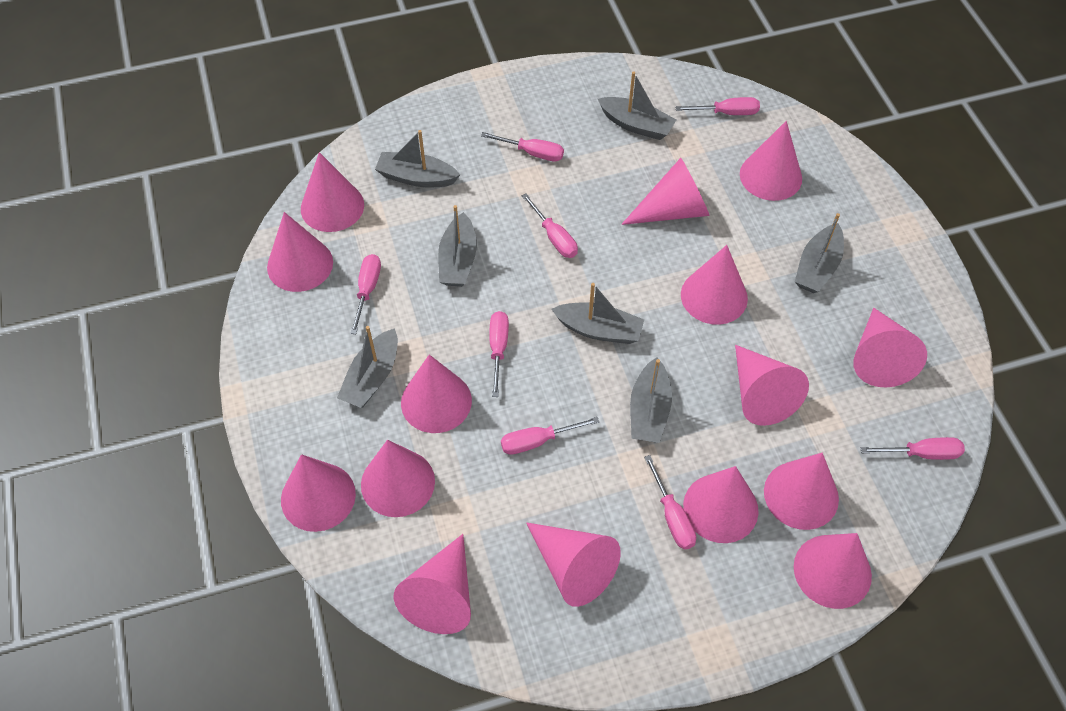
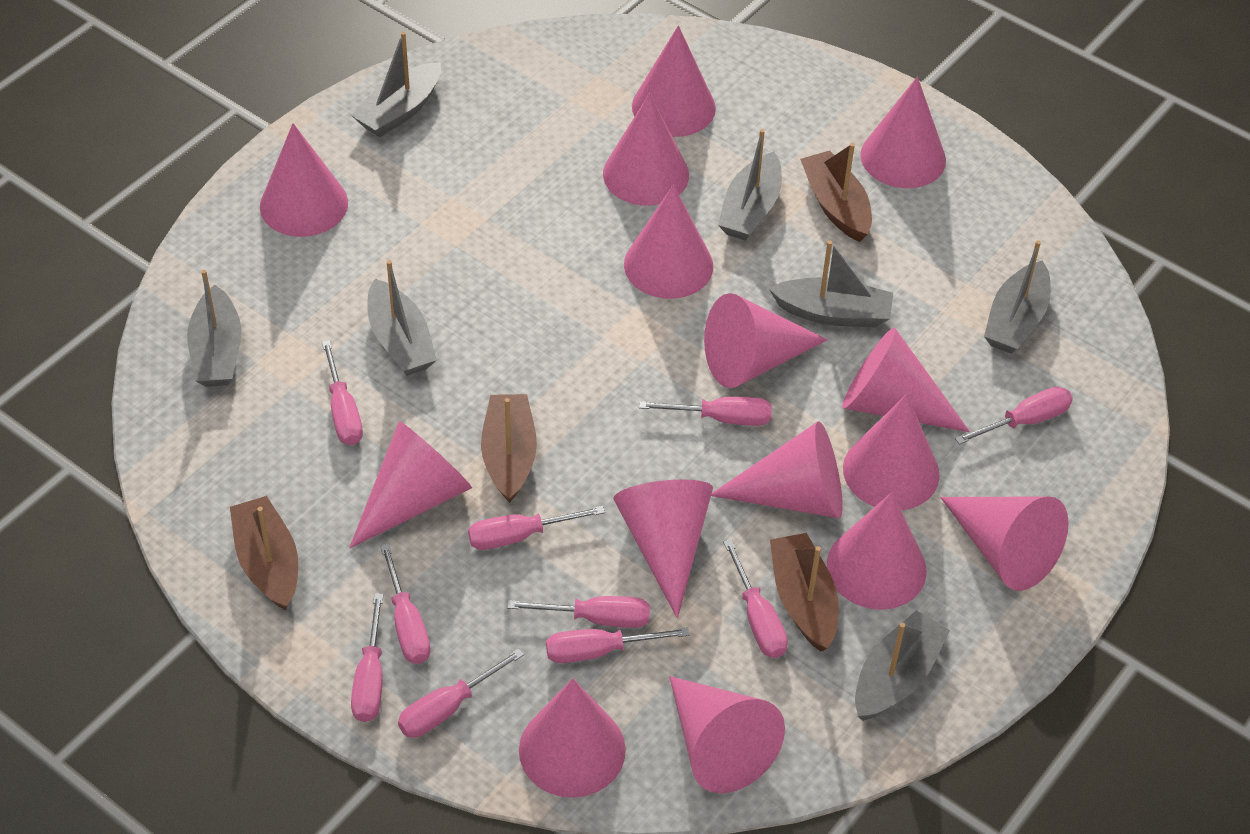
brown boat: 0 -> 4
pink screwdriver: 8 -> 10

